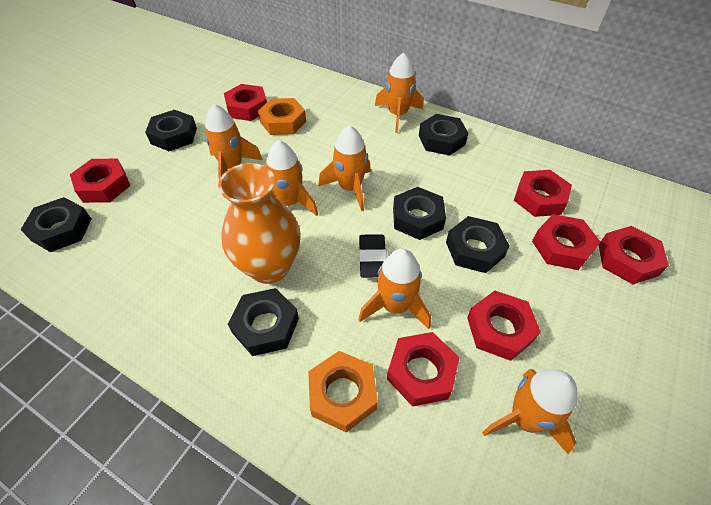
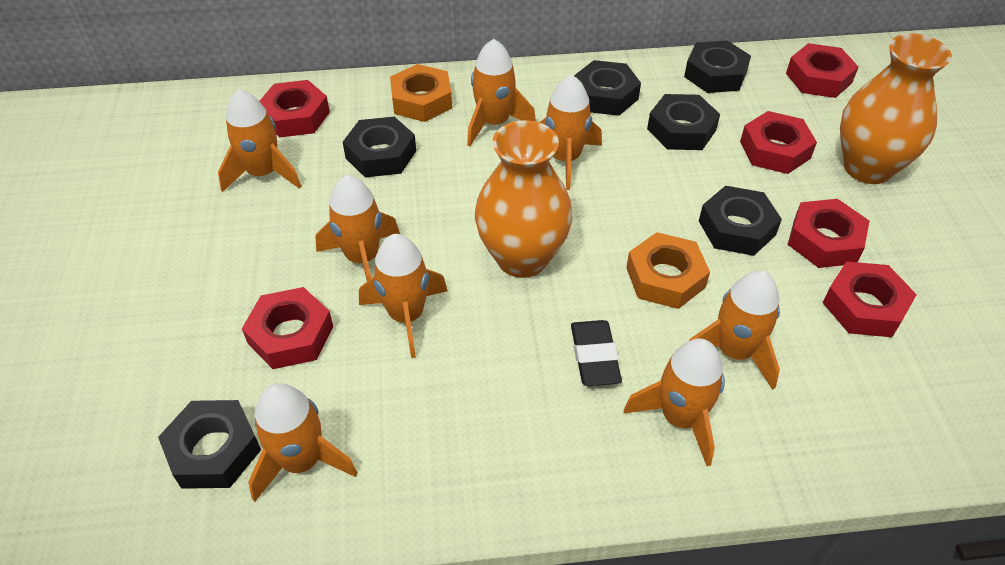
orange rocket: 6 -> 8
orange vase: 1 -> 2
red nut: 7 -> 6

